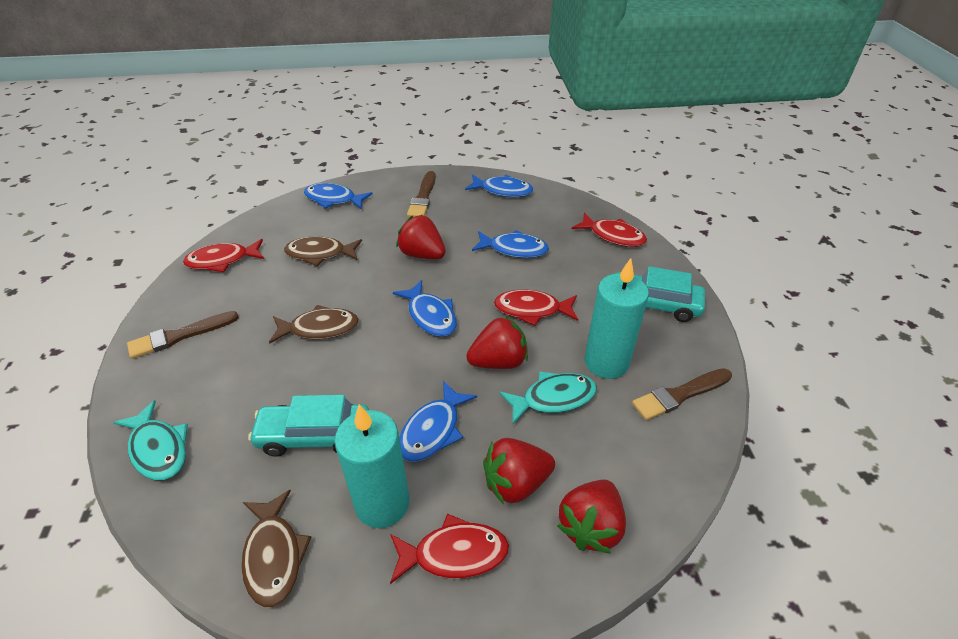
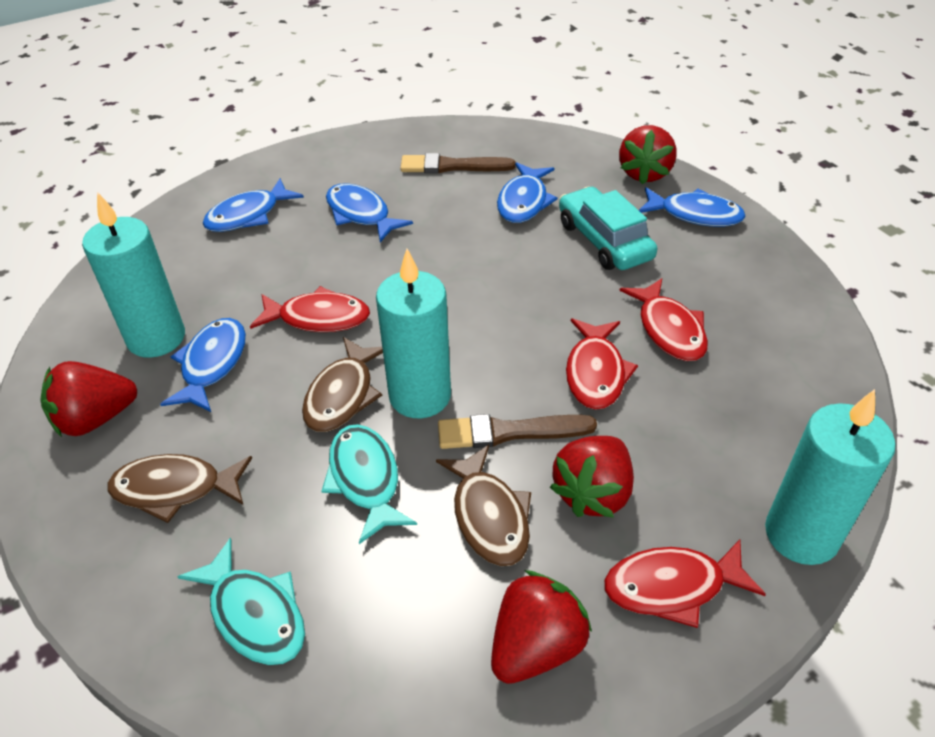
brown brush: 3 -> 2
turquoise candle: 2 -> 3
turquoise car: 2 -> 1

